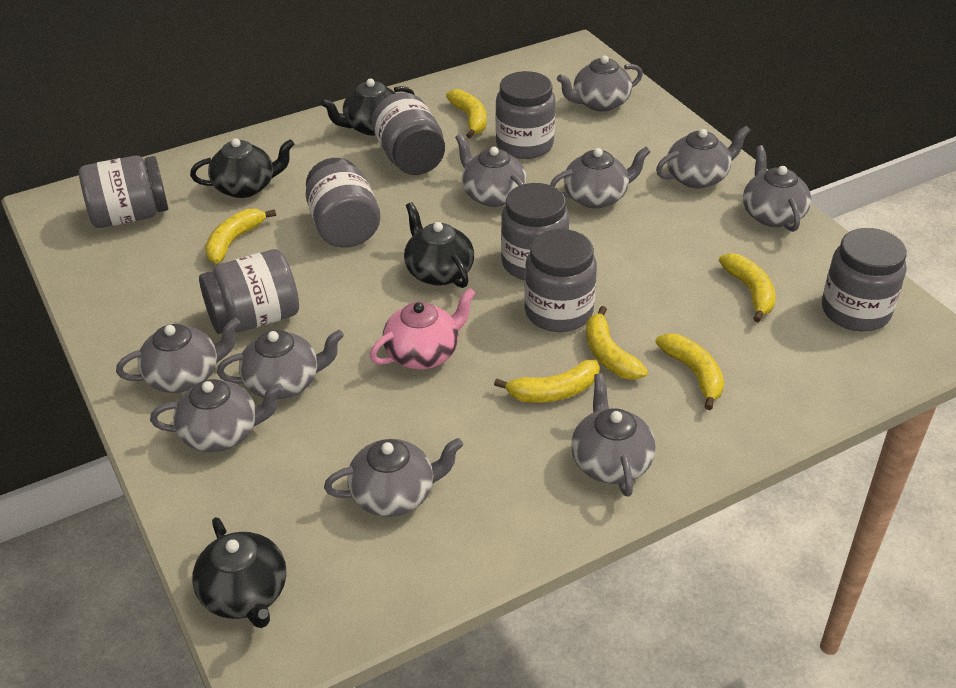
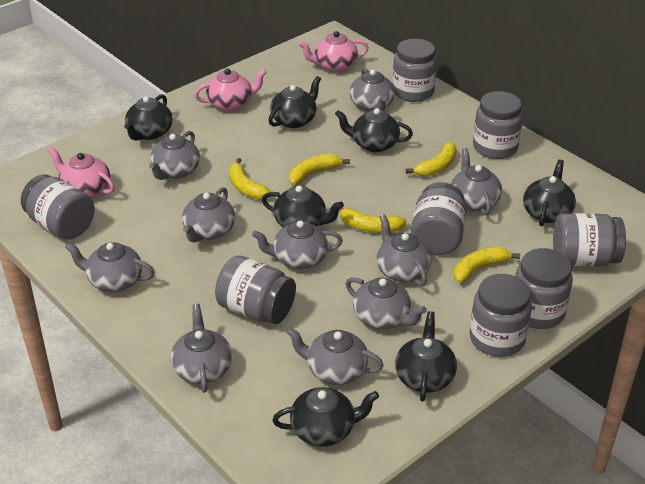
black teapot: 4 -> 7
pink teapot: 1 -> 3
yellow banana: 6 -> 5

